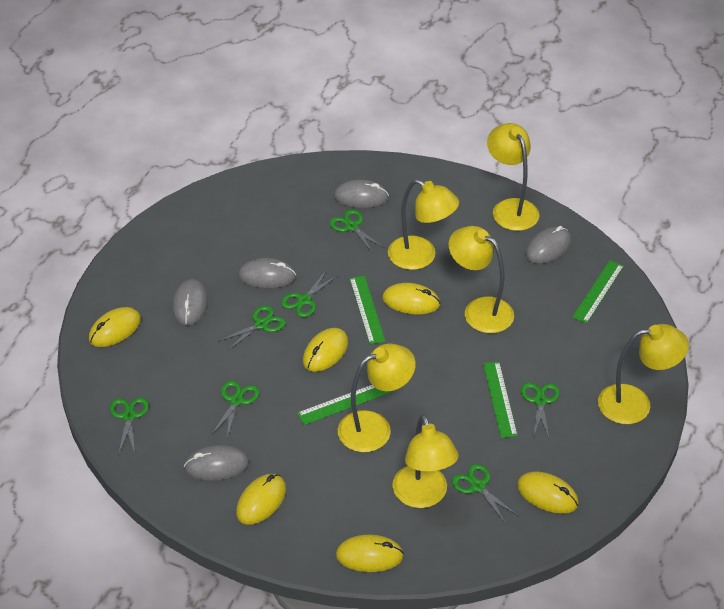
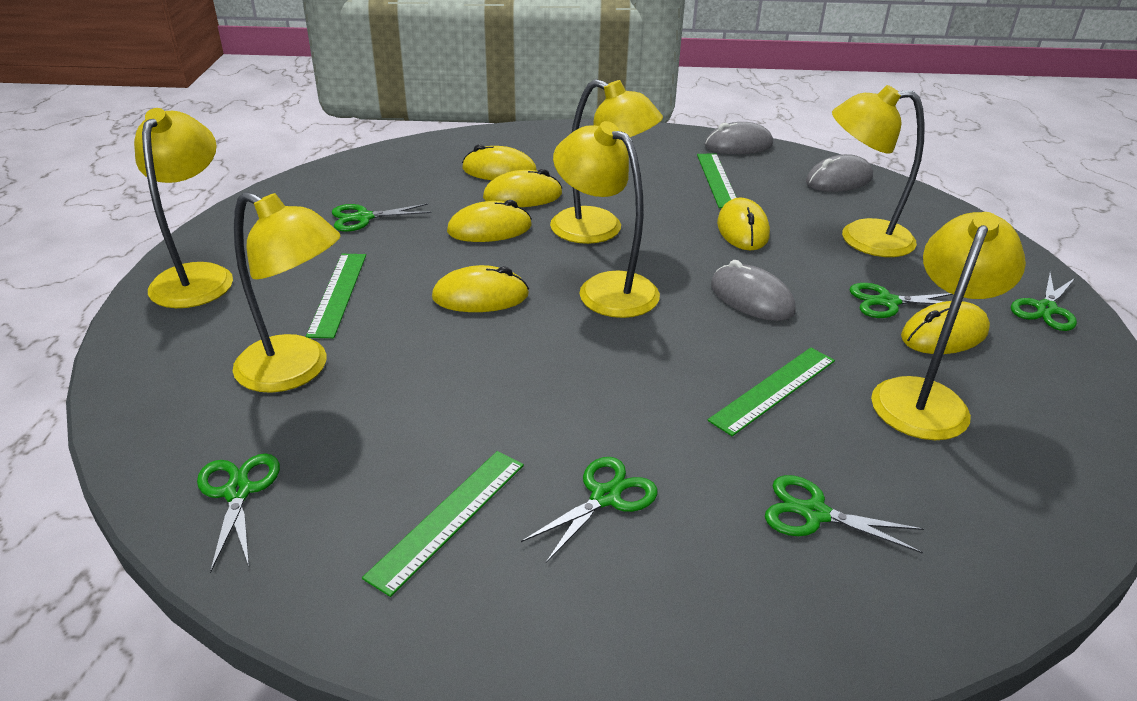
green scissors: 7 -> 6
grey mouse: 5 -> 3

